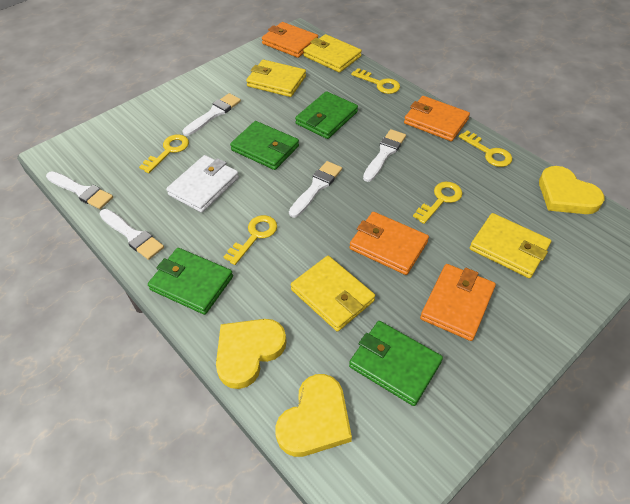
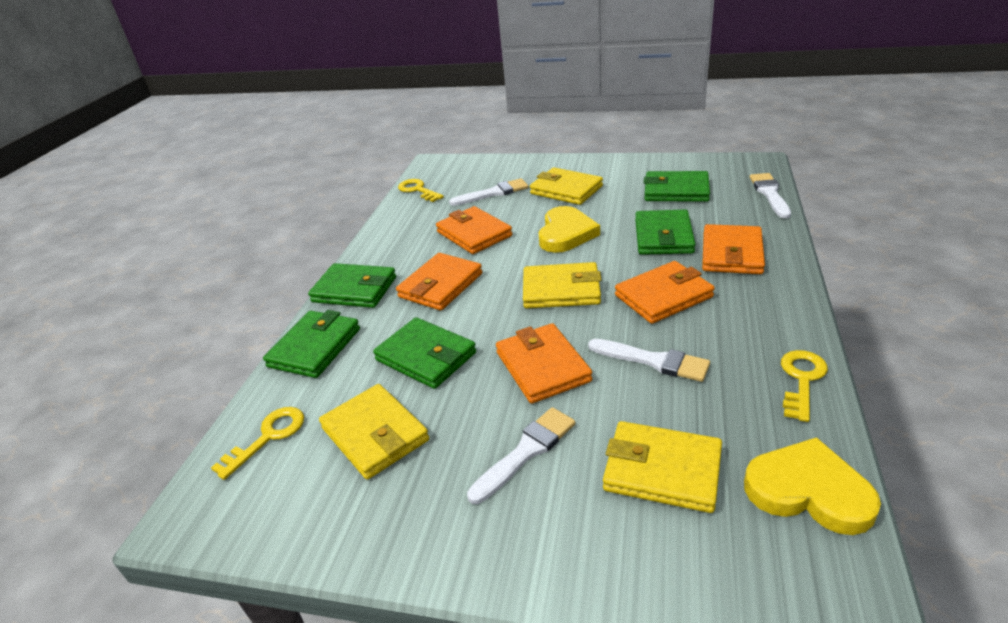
green wallet: 4 -> 5
orange wallet: 4 -> 5
white brush: 5 -> 4
white wallet: 1 -> 0
yellow heart: 3 -> 2
yellow key: 5 -> 3

